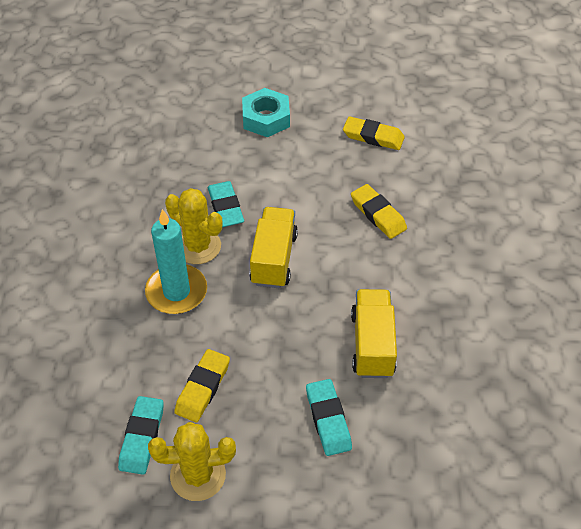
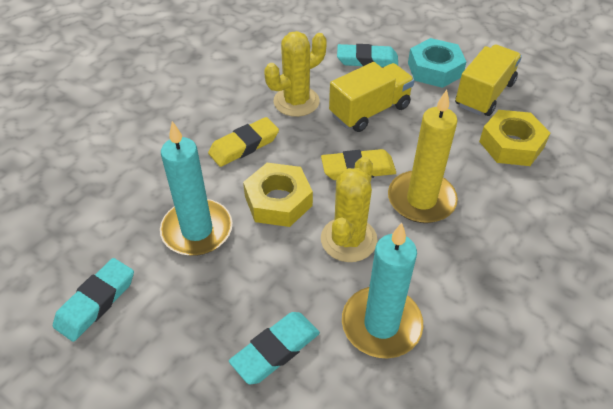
turquoise candle: 1 -> 2
yellow candle: 0 -> 1
yellow eraser: 3 -> 2
yellow nut: 0 -> 2

